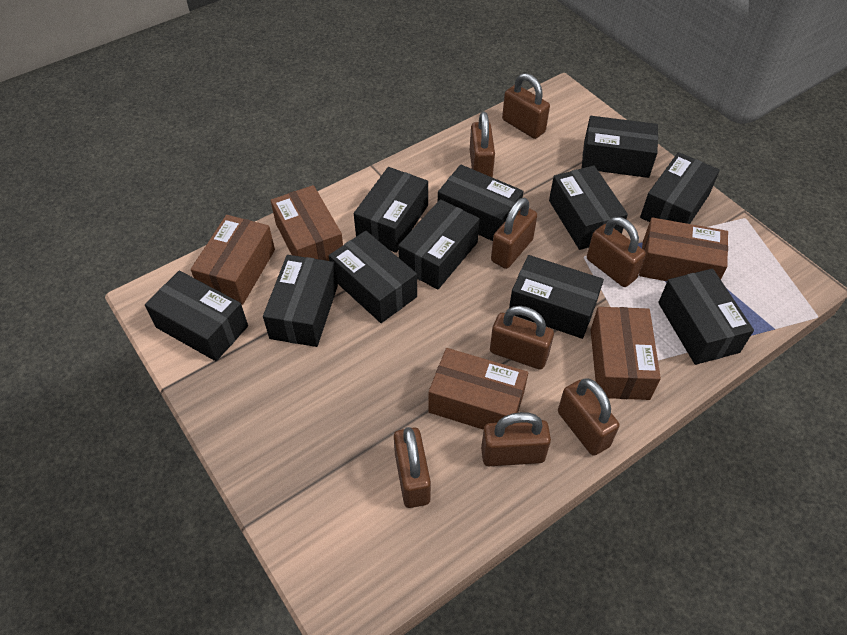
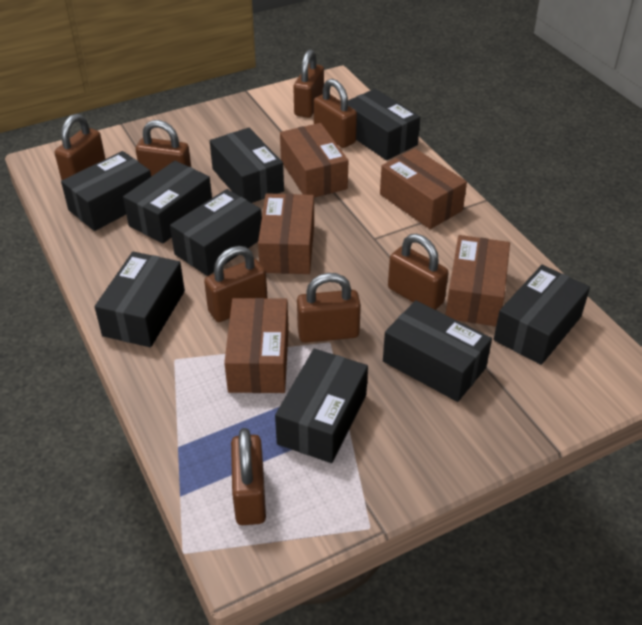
black box: 11 -> 9

